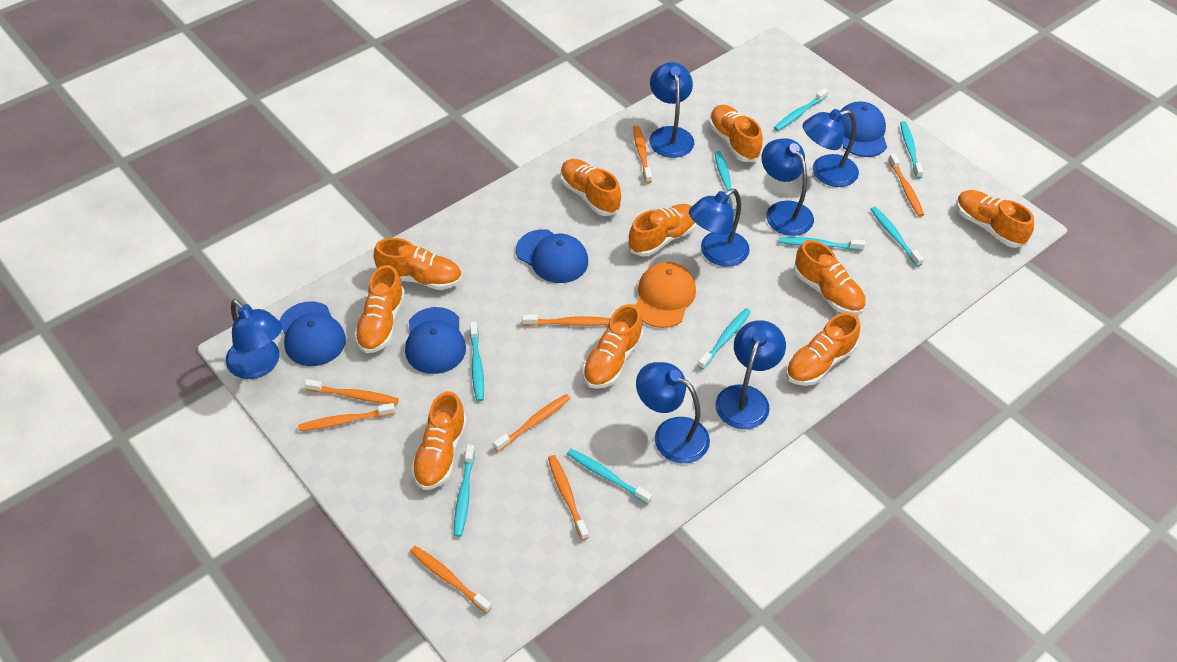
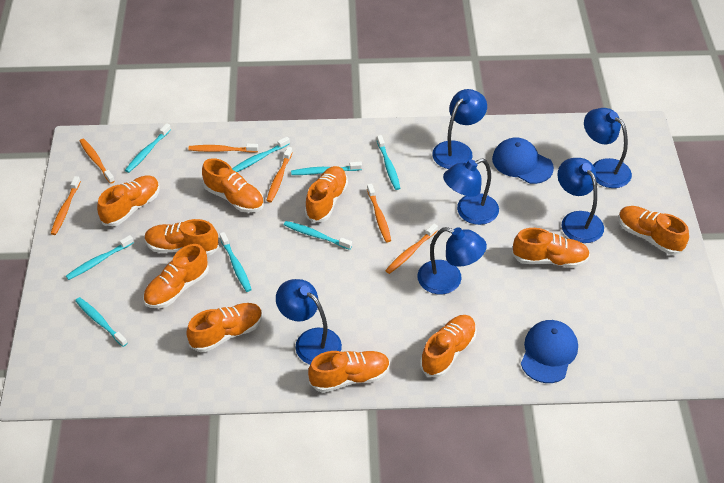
blue cap: 4 -> 2
blue lamp: 7 -> 6
orange cap: 1 -> 0
orange toothbrush: 8 -> 6
turquoise toothbrush: 9 -> 8

